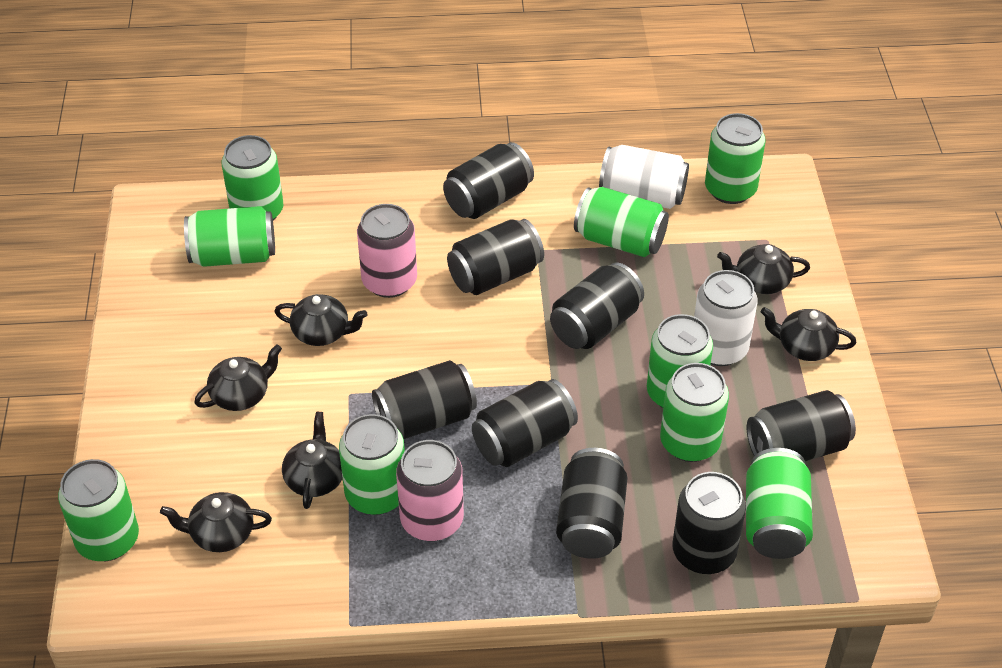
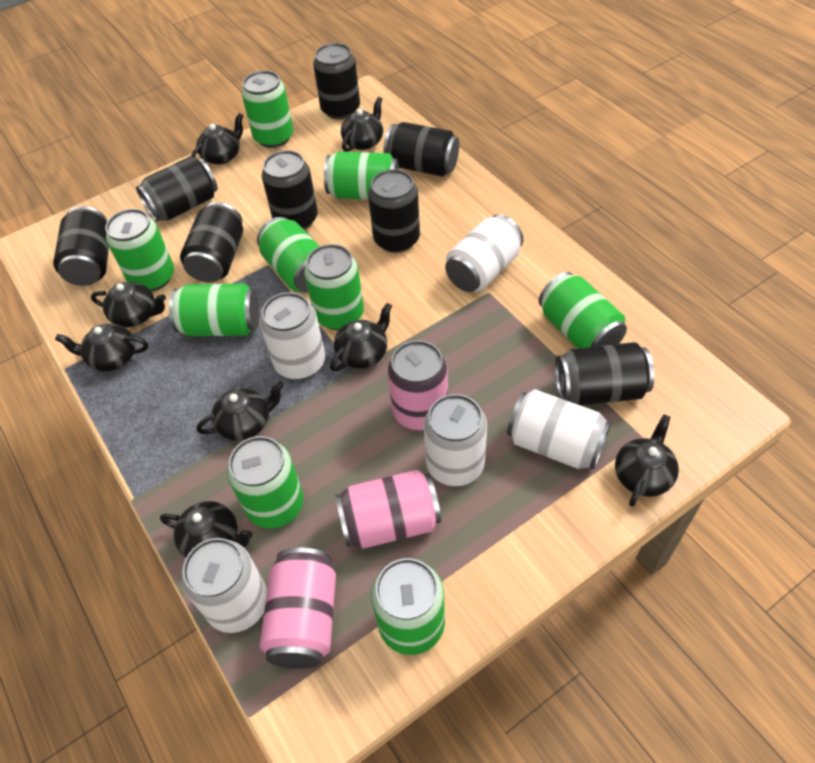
black teapot: 6 -> 8
pink can: 2 -> 3
white can: 2 -> 5

